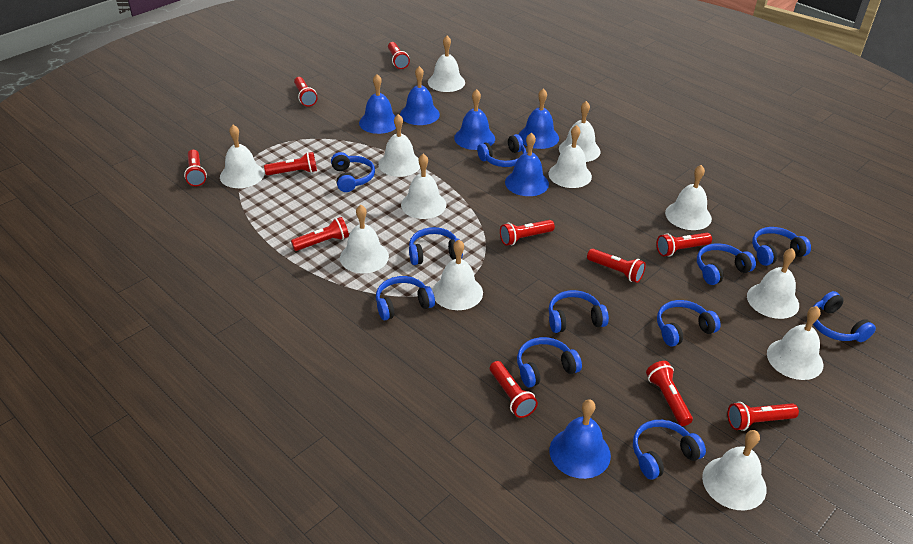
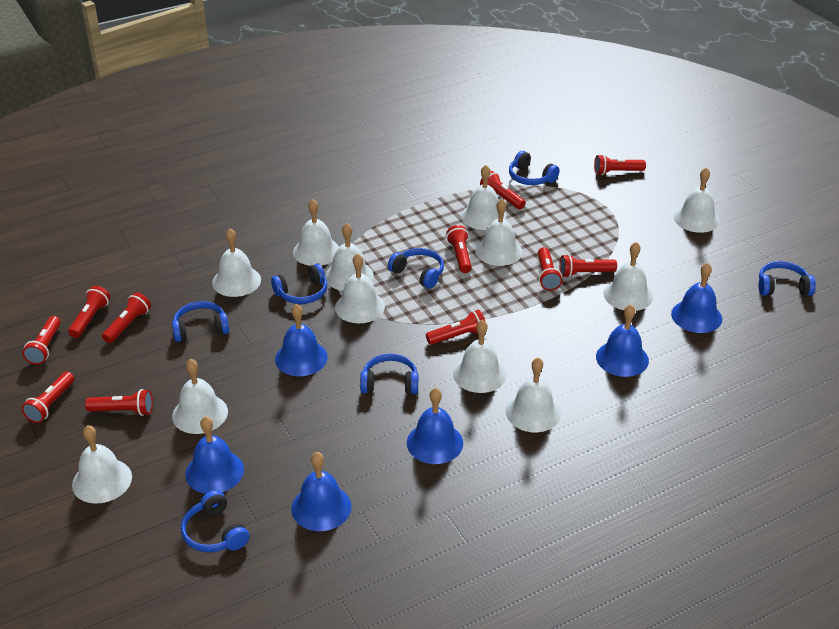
blue headphones: 11 -> 7

